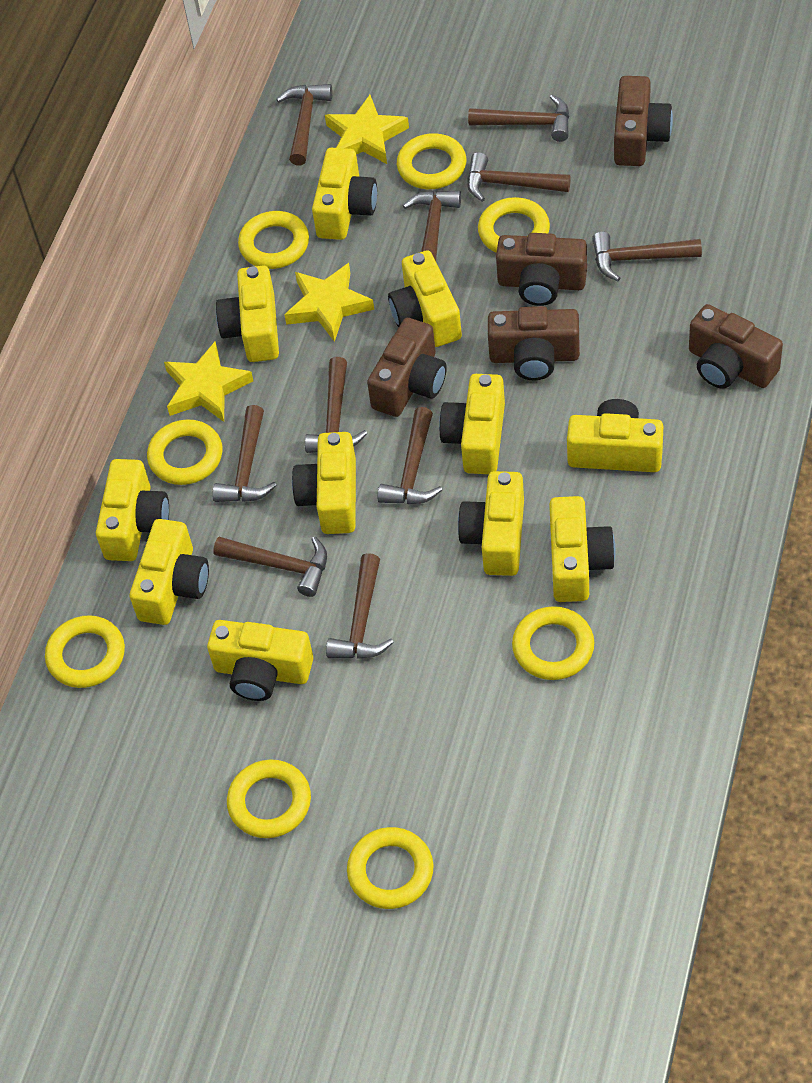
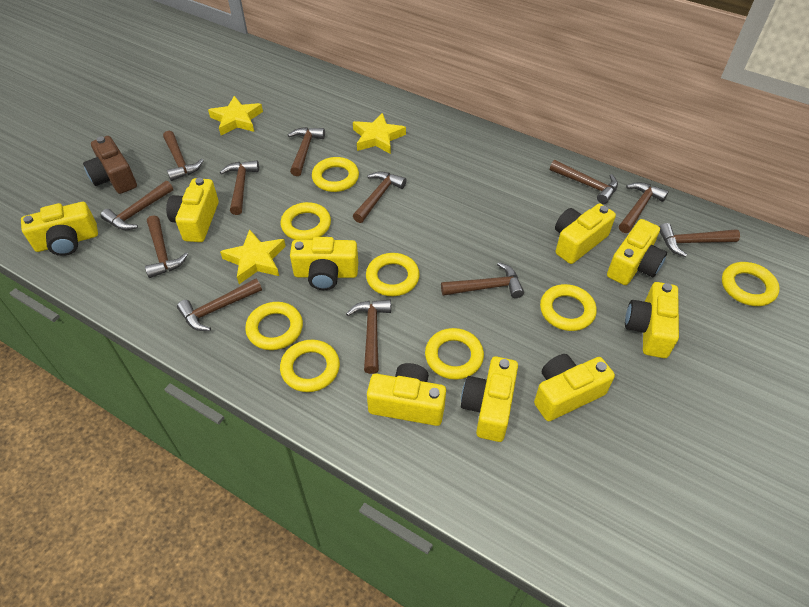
brown camera: 5 -> 1
brown hammer: 10 -> 12
yellow camera: 11 -> 9

